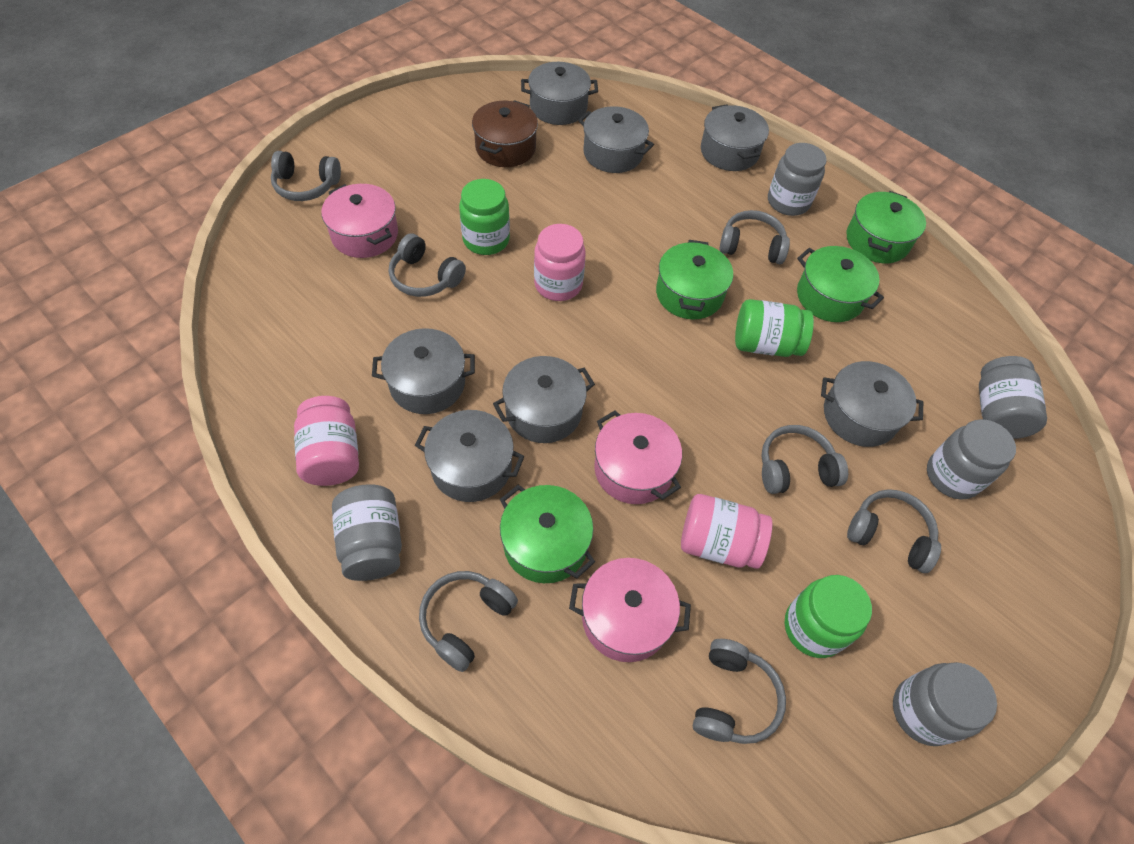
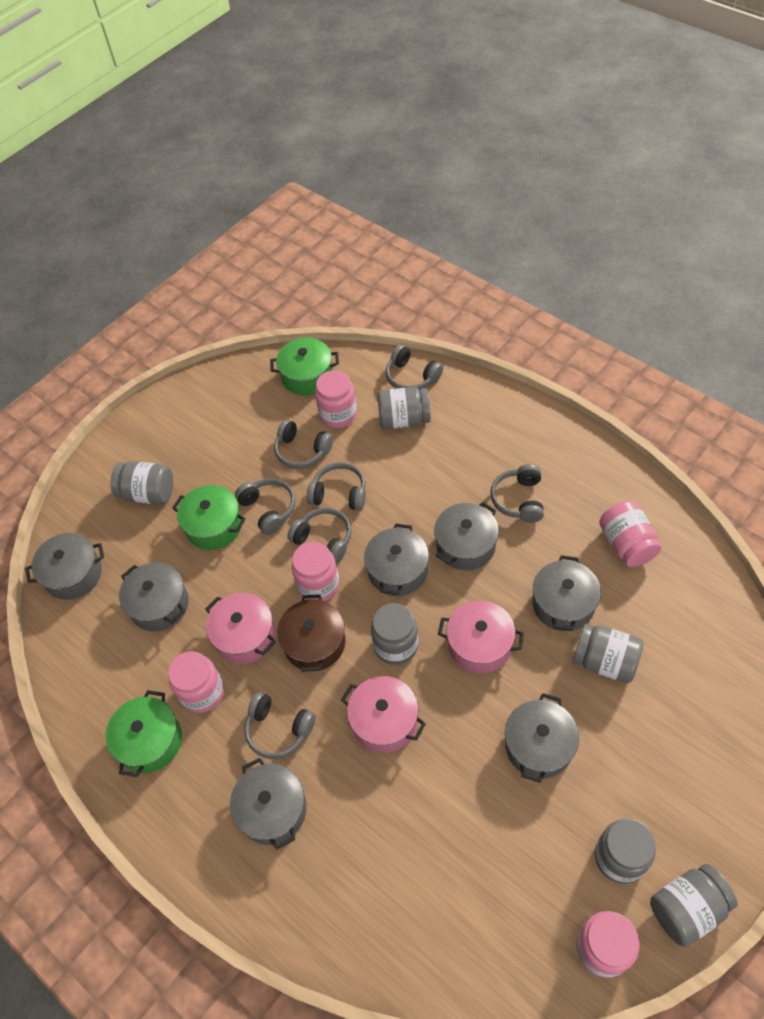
green jar: 3 -> 0
green pot: 4 -> 3
grey jar: 5 -> 6
pink jar: 3 -> 5

